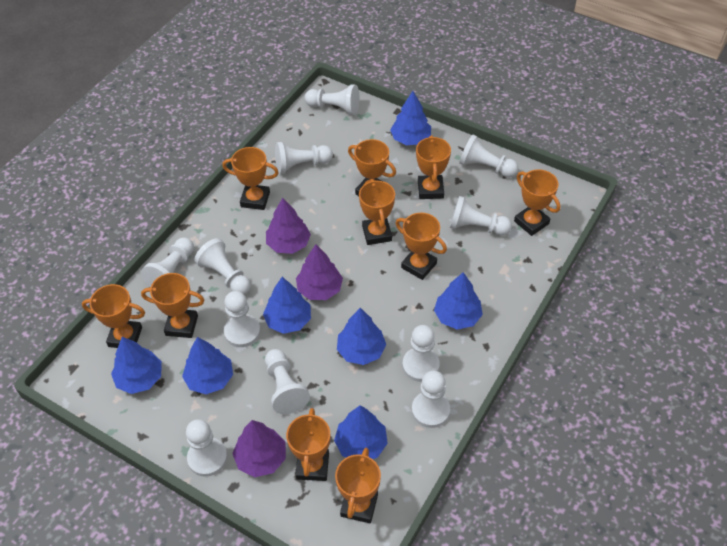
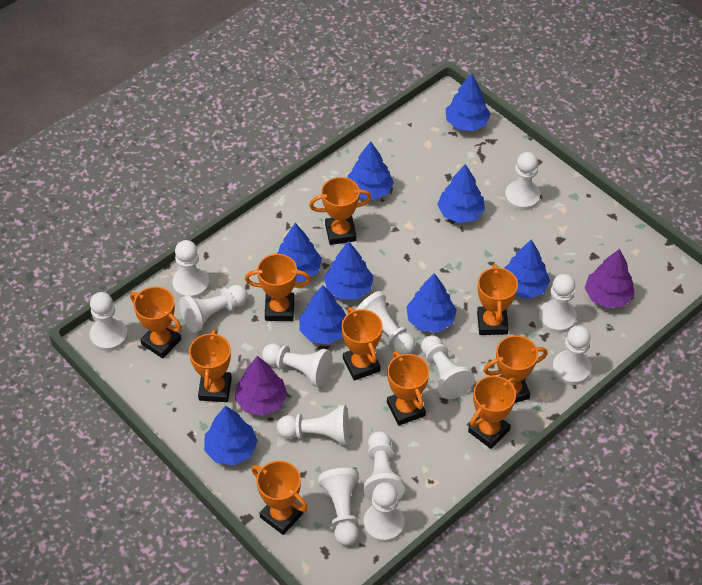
blue tree: 7 -> 9
purple tree: 3 -> 2
white pawn: 11 -> 13

